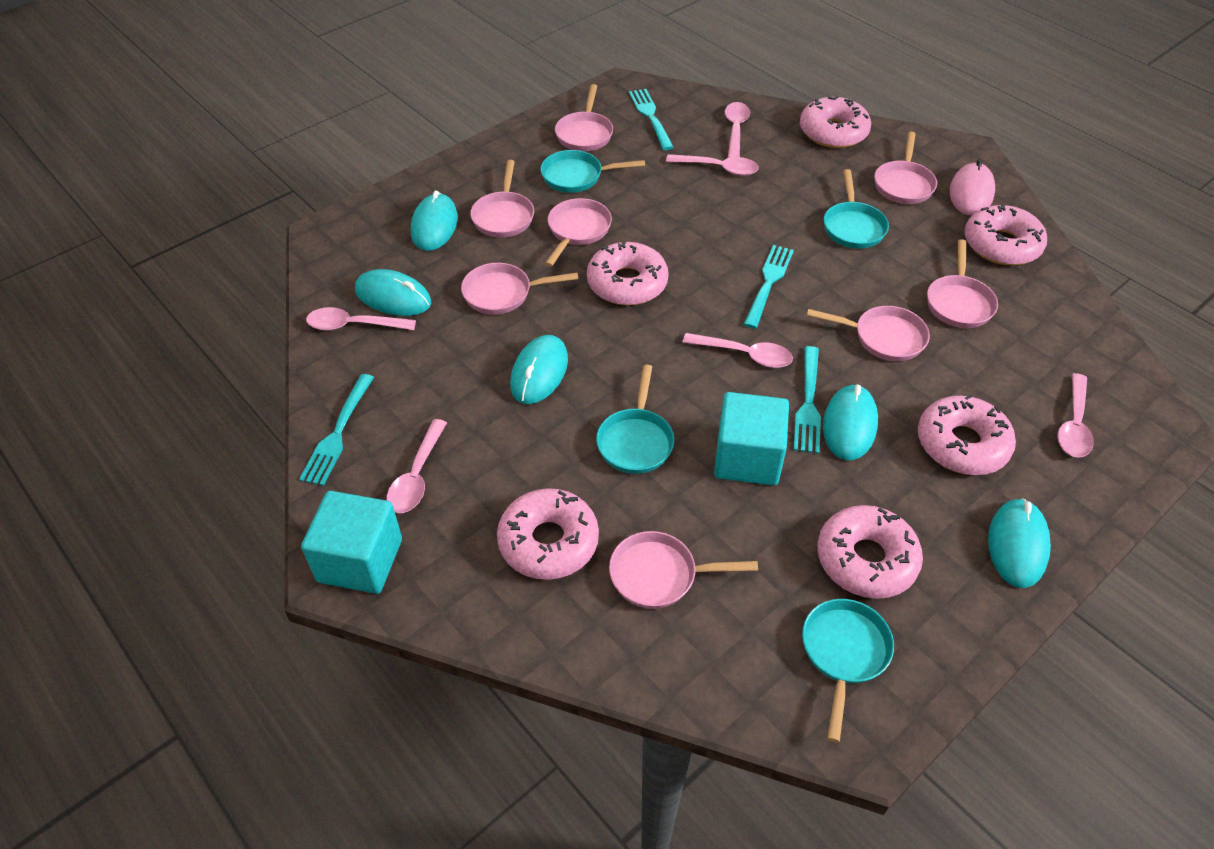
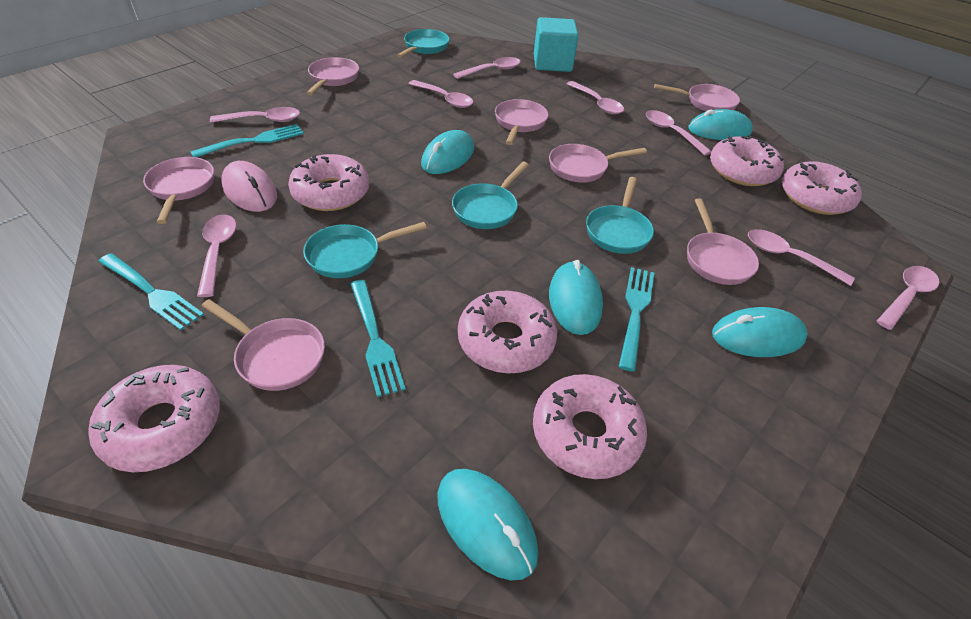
pink pan: 8 -> 7
pink spoon: 6 -> 8
turquoise cube: 2 -> 1

